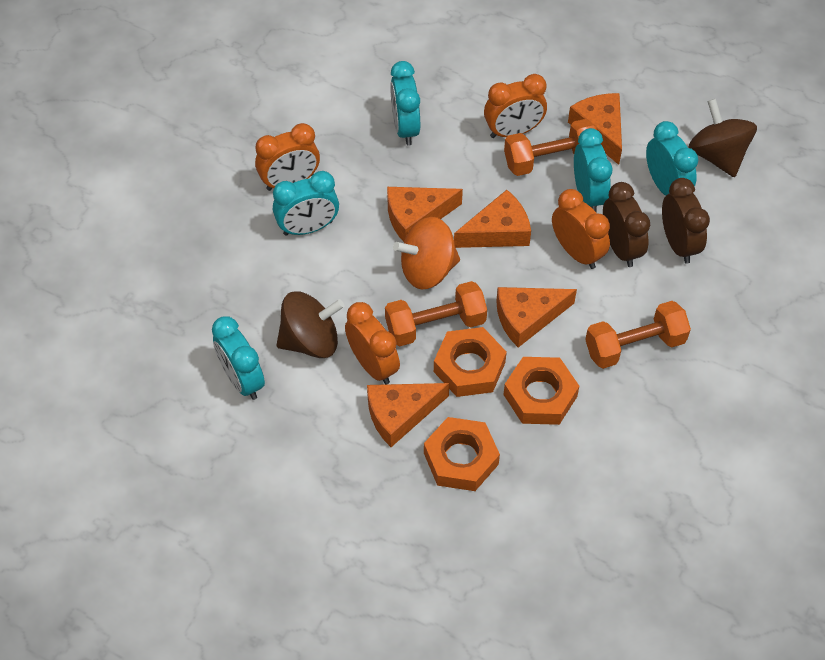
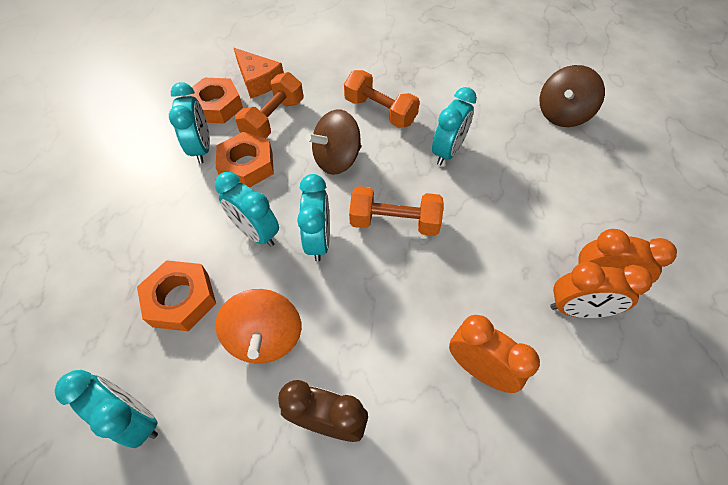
brown clock: 2 -> 1
orange cheese: 5 -> 1
orange clock: 4 -> 3

